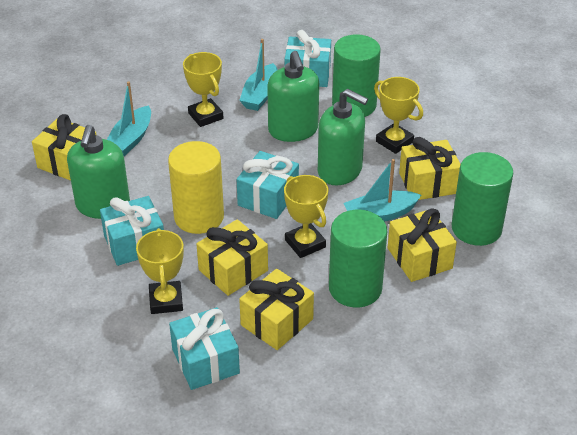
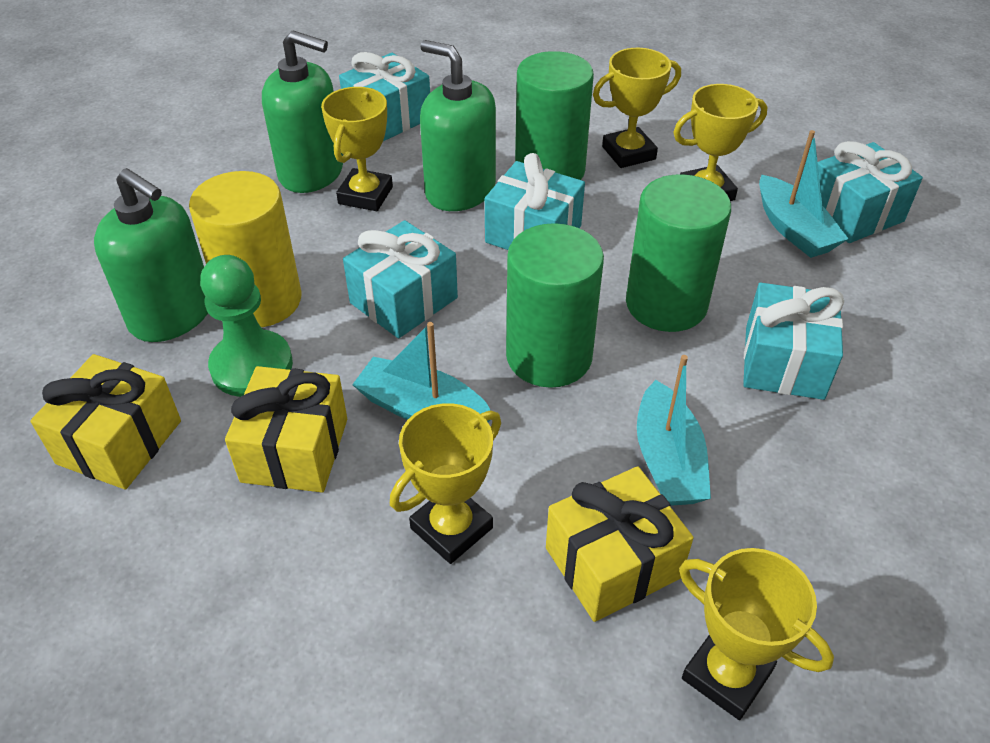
green pawn: 0 -> 1
turquoise gift: 4 -> 5
yellow gift: 5 -> 3
yellow trophy: 4 -> 5

